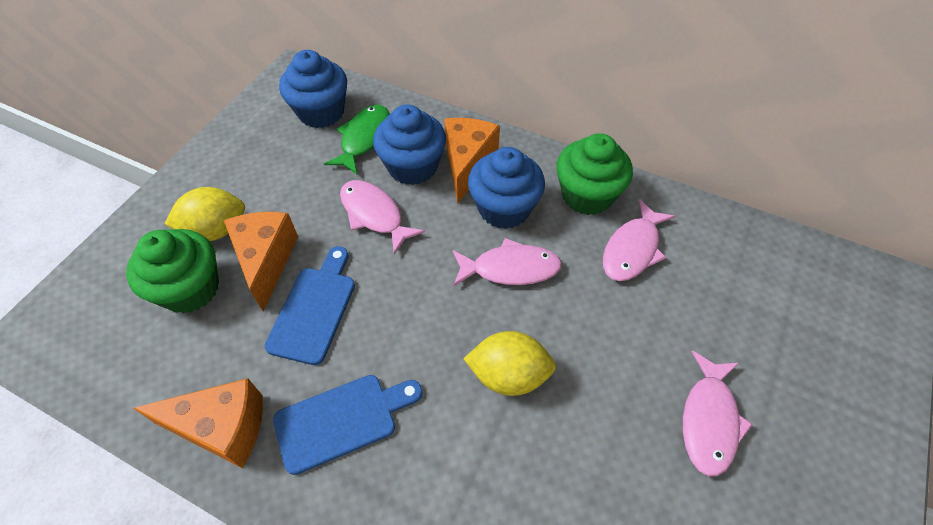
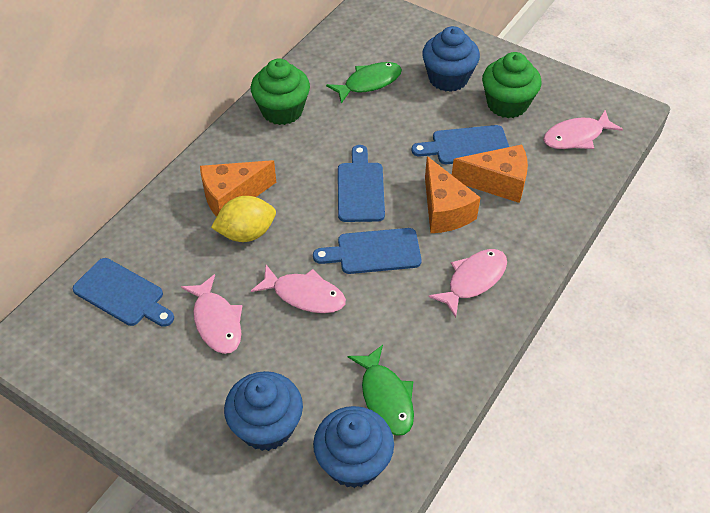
blue cutting board: 2 -> 4
green fish: 1 -> 2
yellow lemon: 2 -> 1

